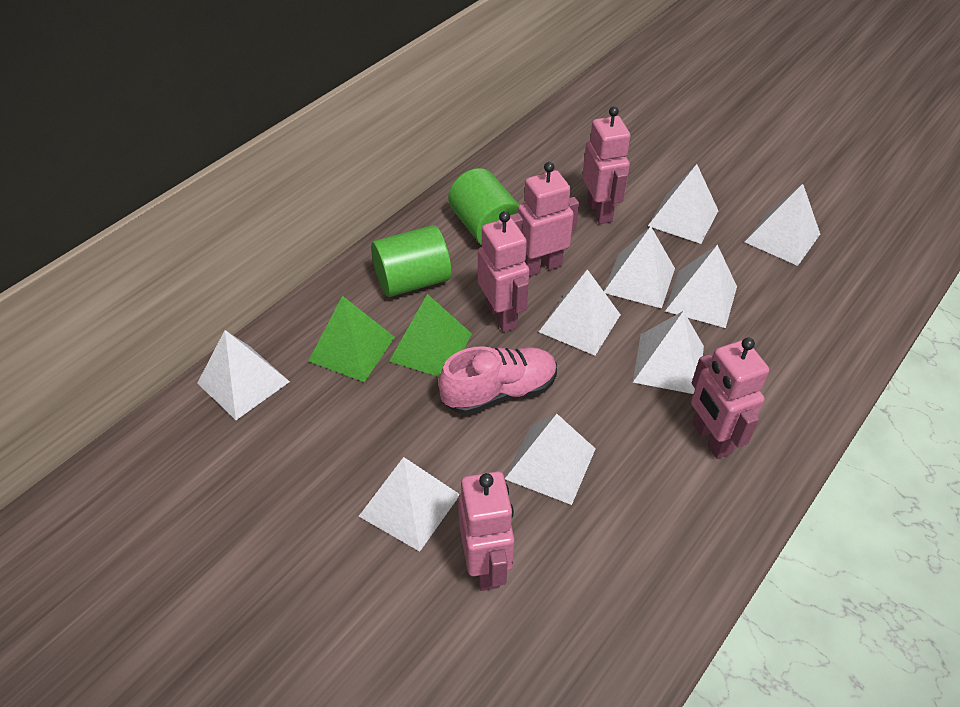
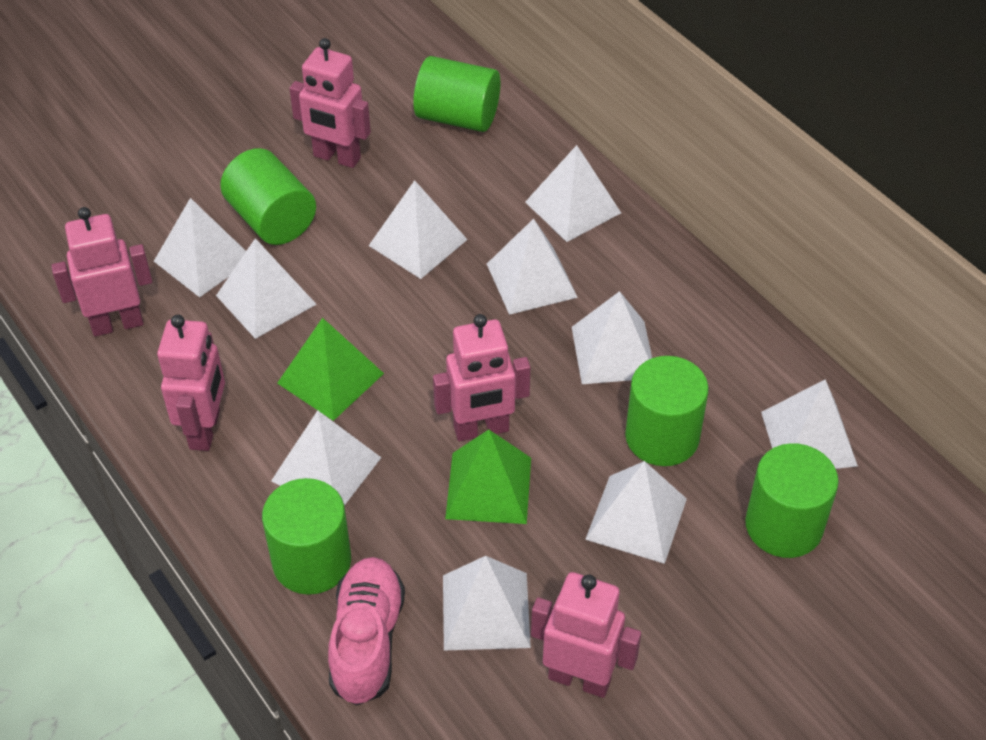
green cylinder: 2 -> 5
white pyramid: 9 -> 10

